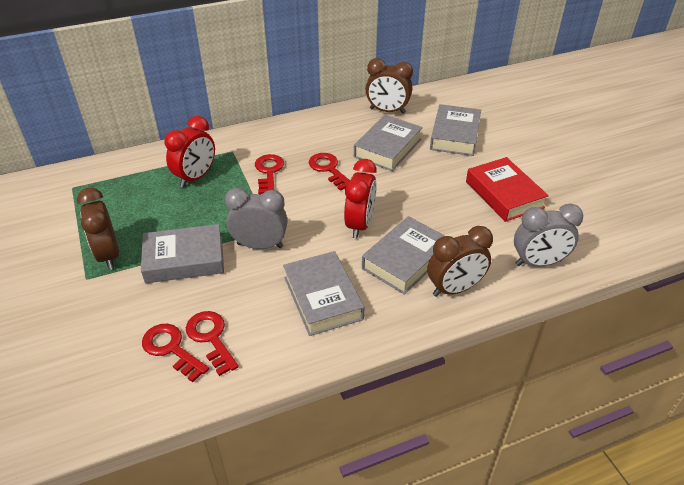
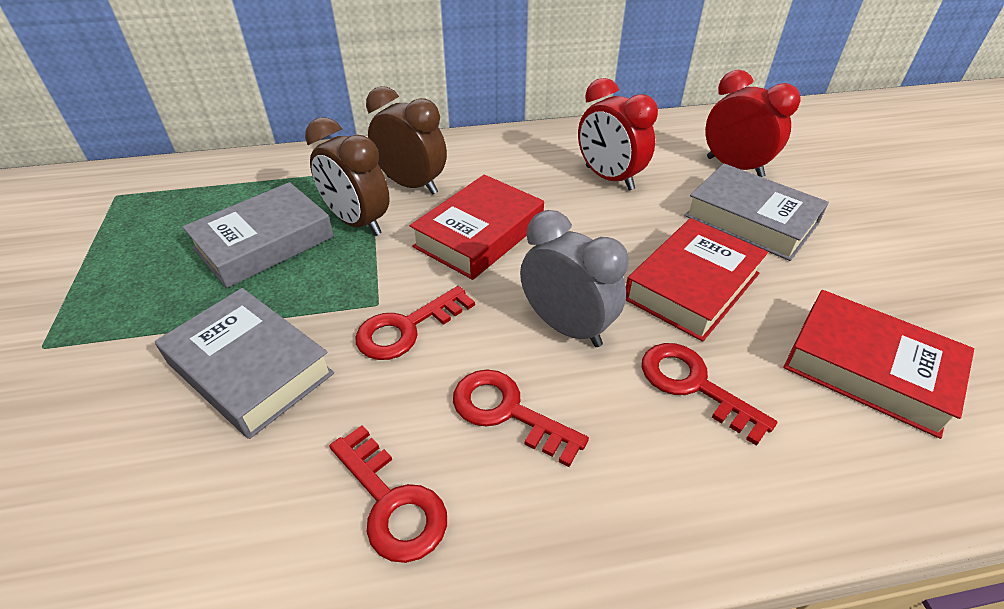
brown clock: 3 -> 2
grey book: 5 -> 3
grey clock: 2 -> 1
red book: 1 -> 3

